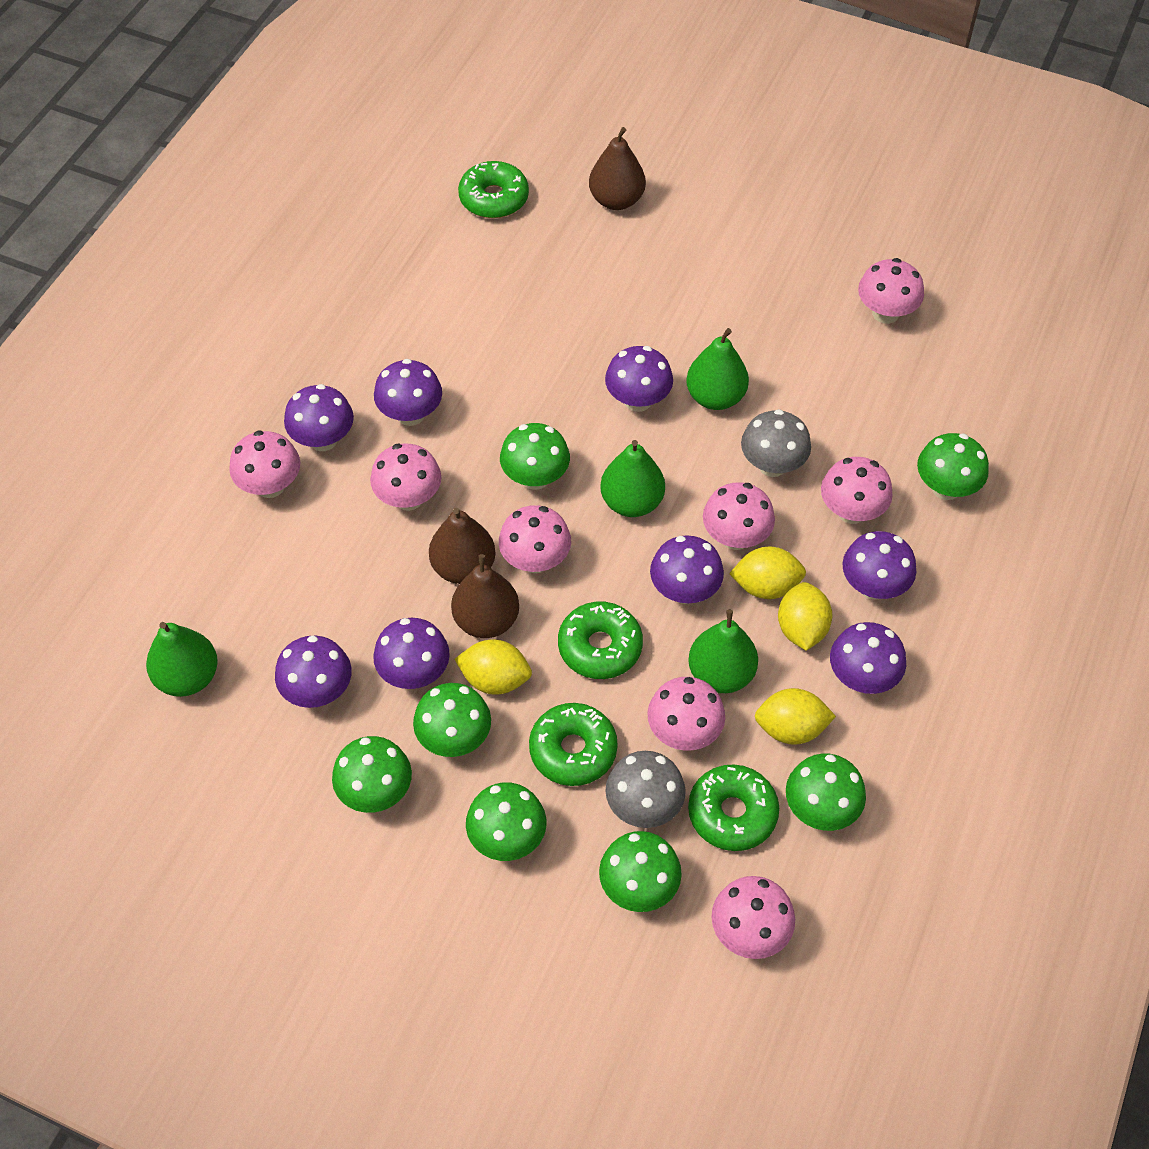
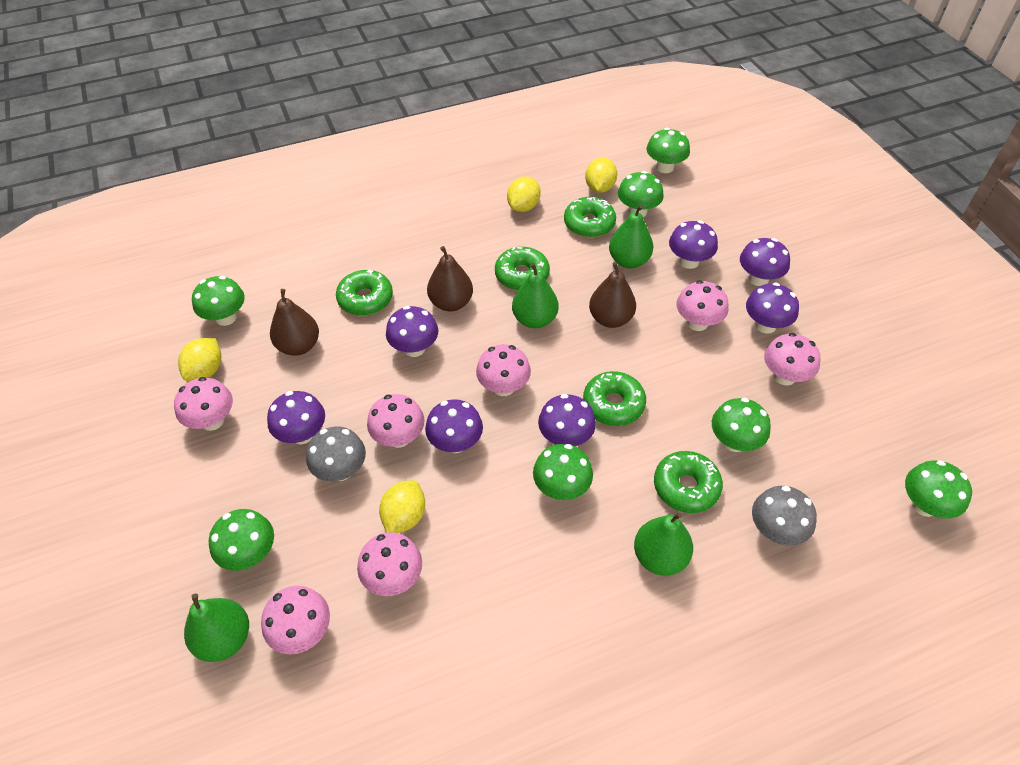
green donut: 4 -> 5
pink mushroom: 8 -> 7
purple mushroom: 8 -> 7

